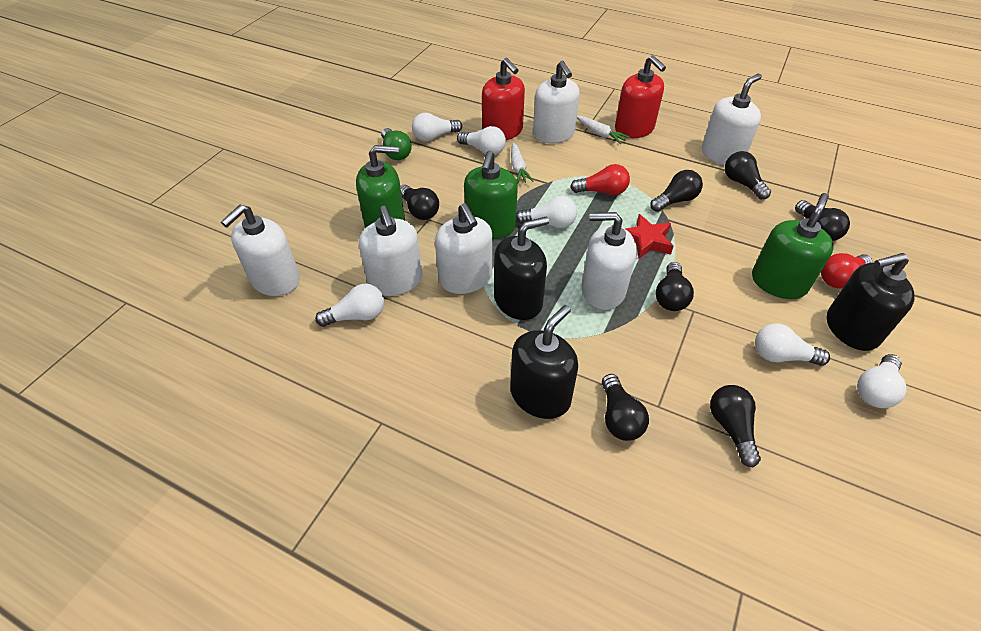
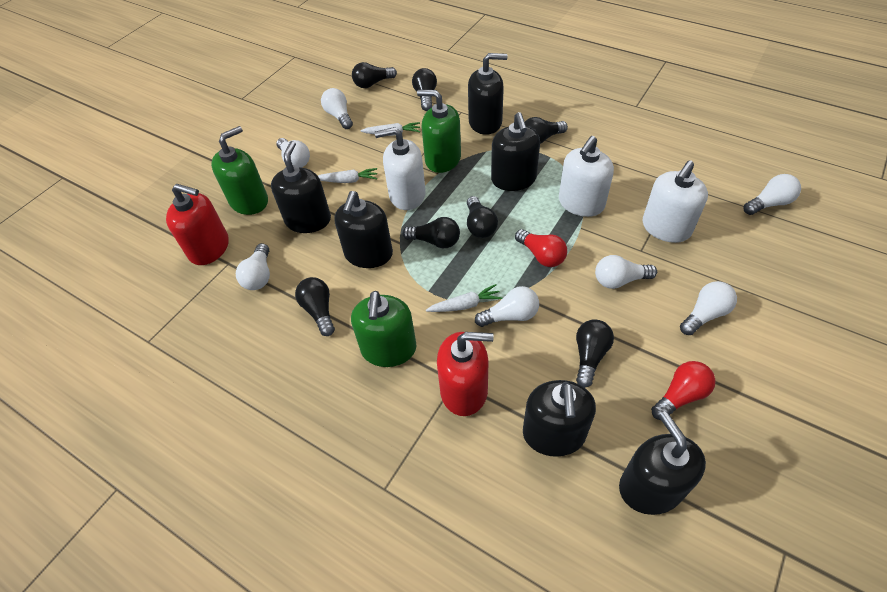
black soap dispenser: 3 -> 6
green light bulb: 1 -> 0
red star: 1 -> 0
white carrot: 2 -> 3
white light bulb: 6 -> 7
white soap dispenser: 6 -> 3

